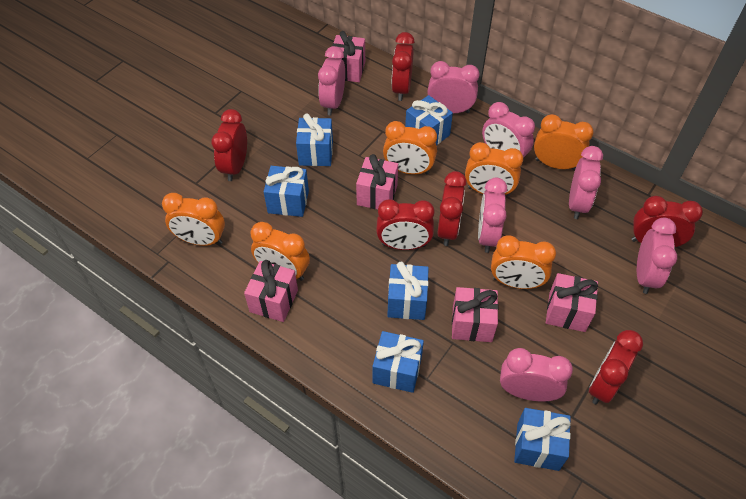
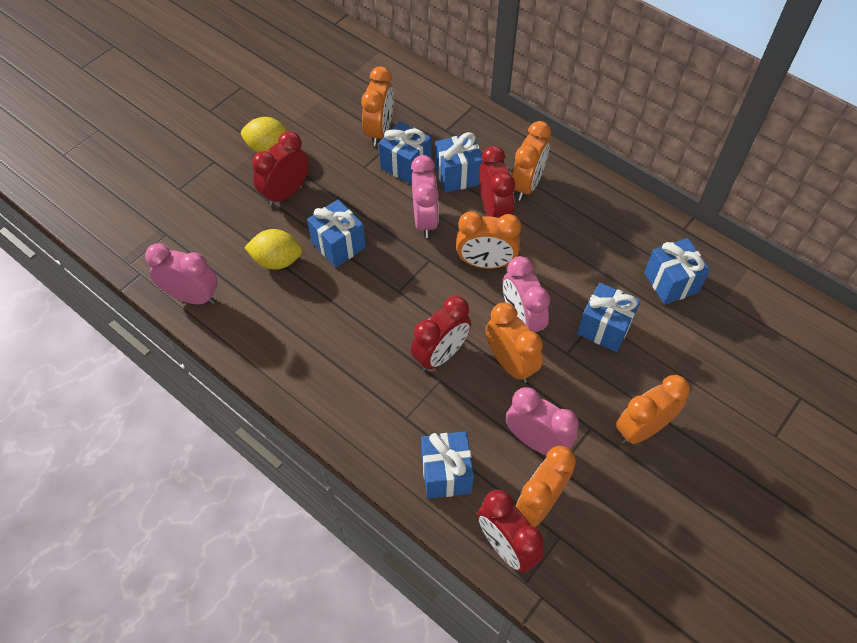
pink clock: 7 -> 4
pink gift: 5 -> 0
red clock: 6 -> 4
yellow lemon: 0 -> 2

